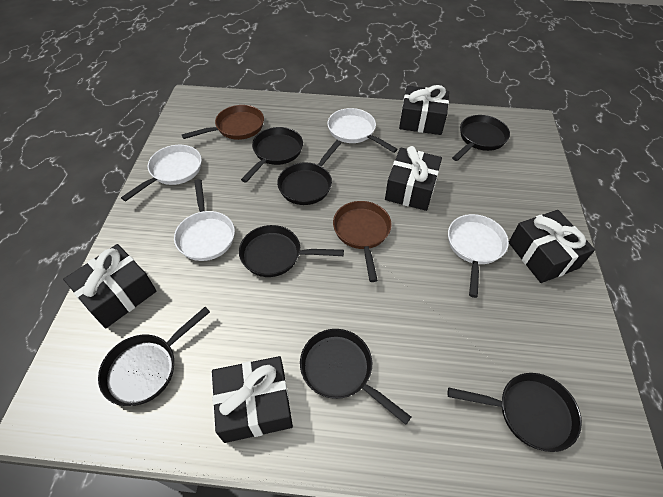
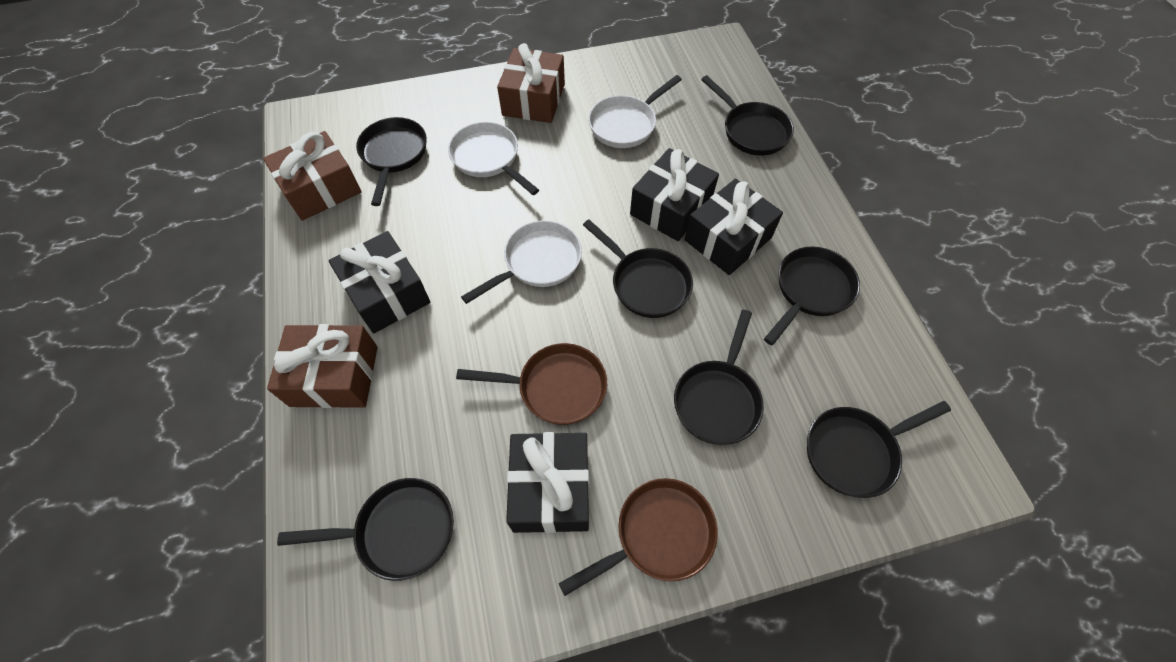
black gift: 5 -> 4
brown gift: 0 -> 3
white pan: 4 -> 3

